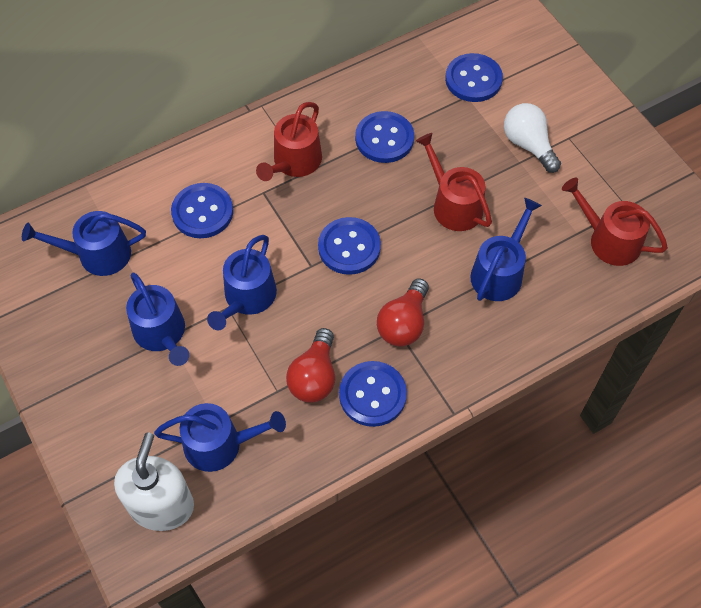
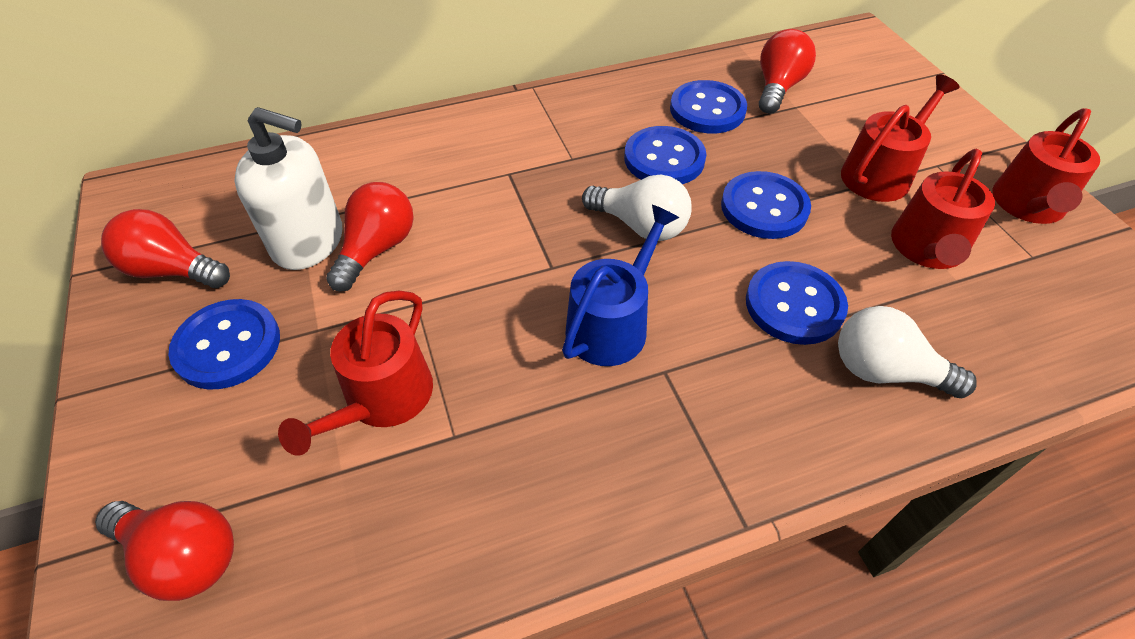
blue watering can: 5 -> 1
red light bulb: 2 -> 4
red watering can: 3 -> 4
white light bulb: 1 -> 2

